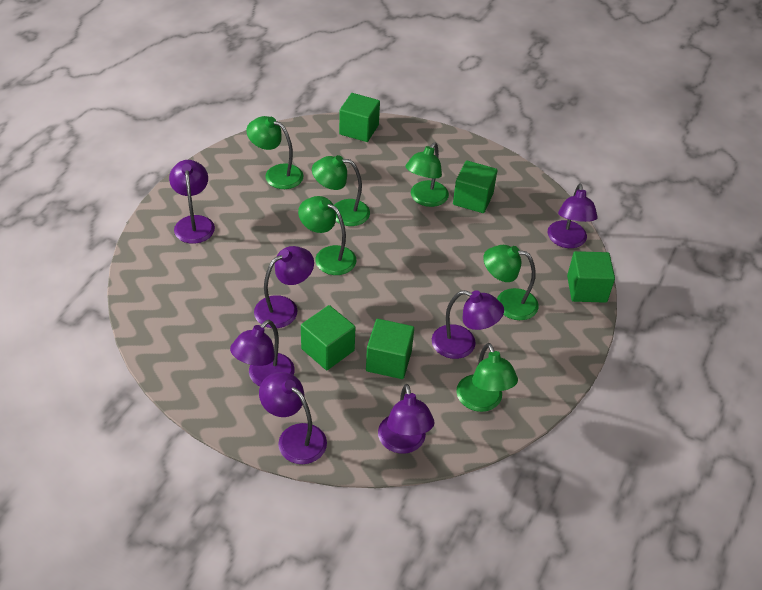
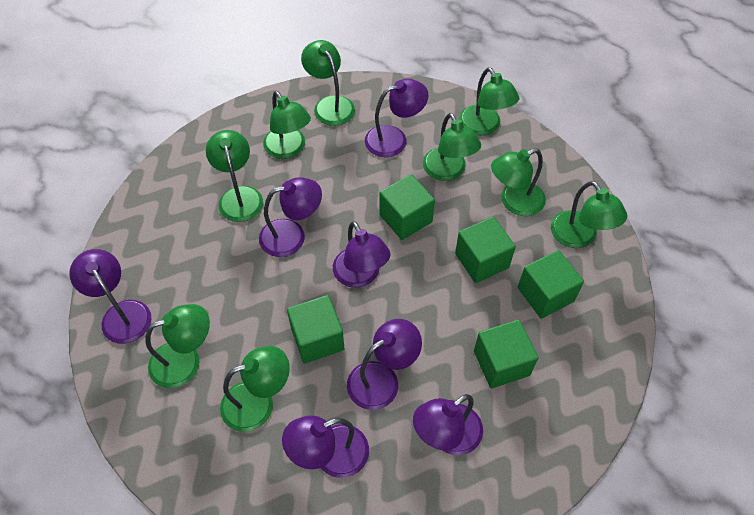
green lamp: 6 -> 9

